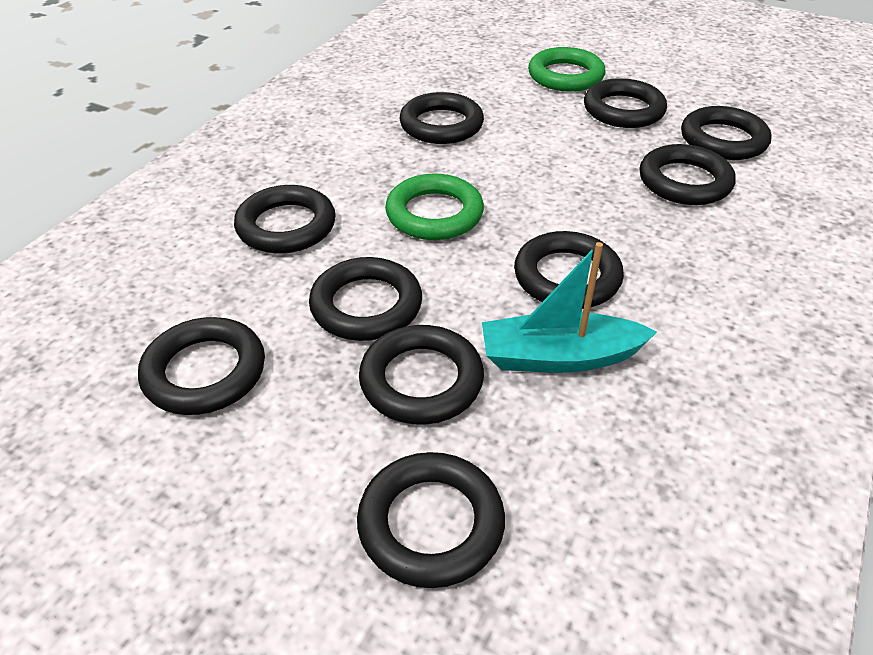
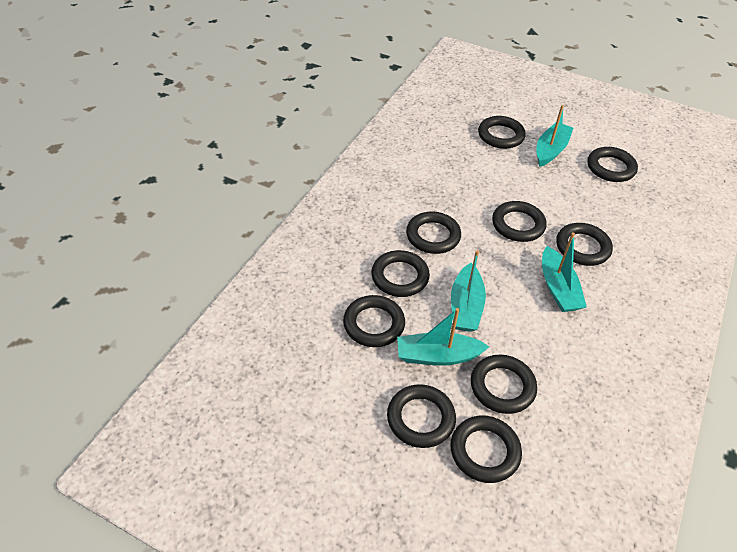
green ring: 2 -> 0
turquoise boat: 1 -> 4

